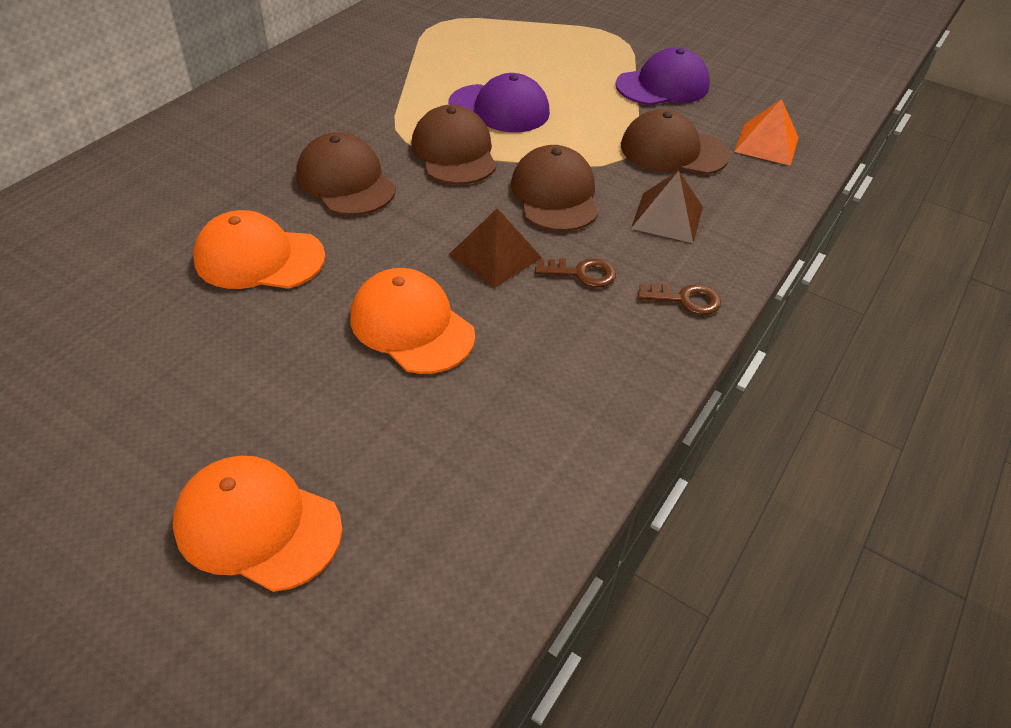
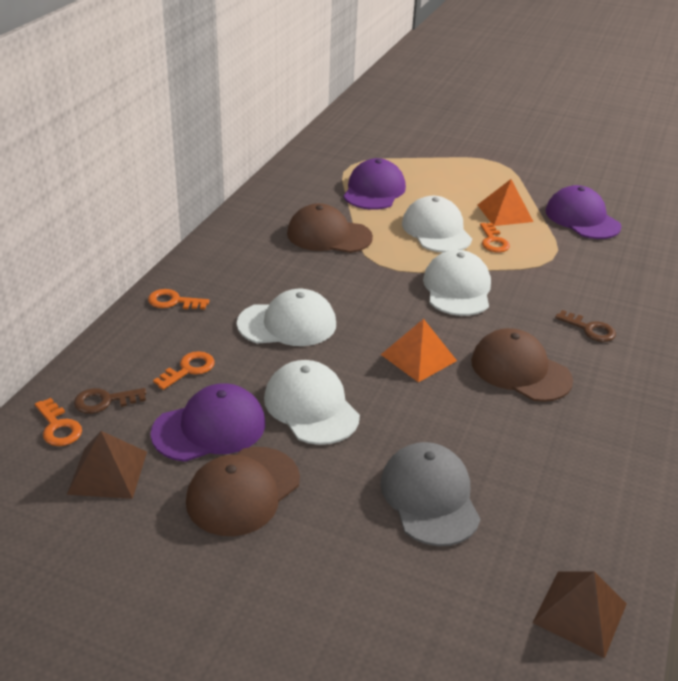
brown cap: 4 -> 3
grey cap: 0 -> 1
orange cap: 3 -> 0
orange key: 0 -> 4
orange pyramid: 1 -> 2
purple cap: 2 -> 3
white cap: 0 -> 4

